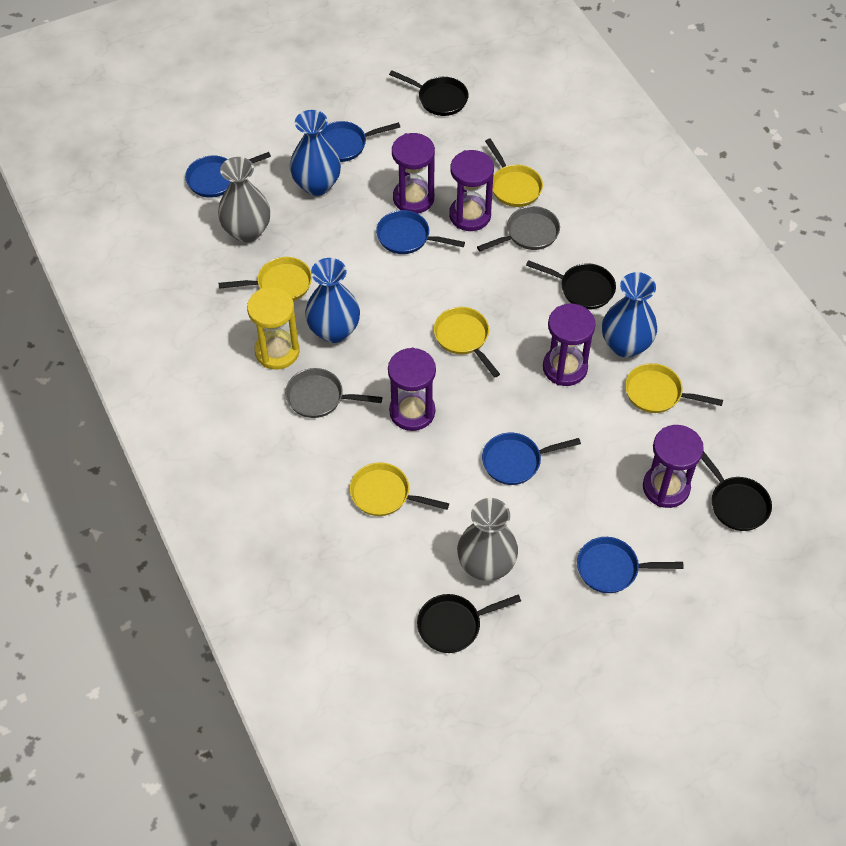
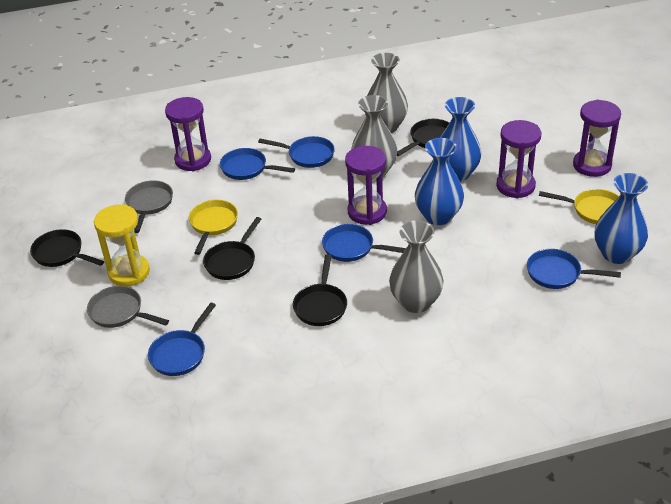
grey vase: 2 -> 3
purple hourglass: 5 -> 4
yellow pan: 5 -> 2

